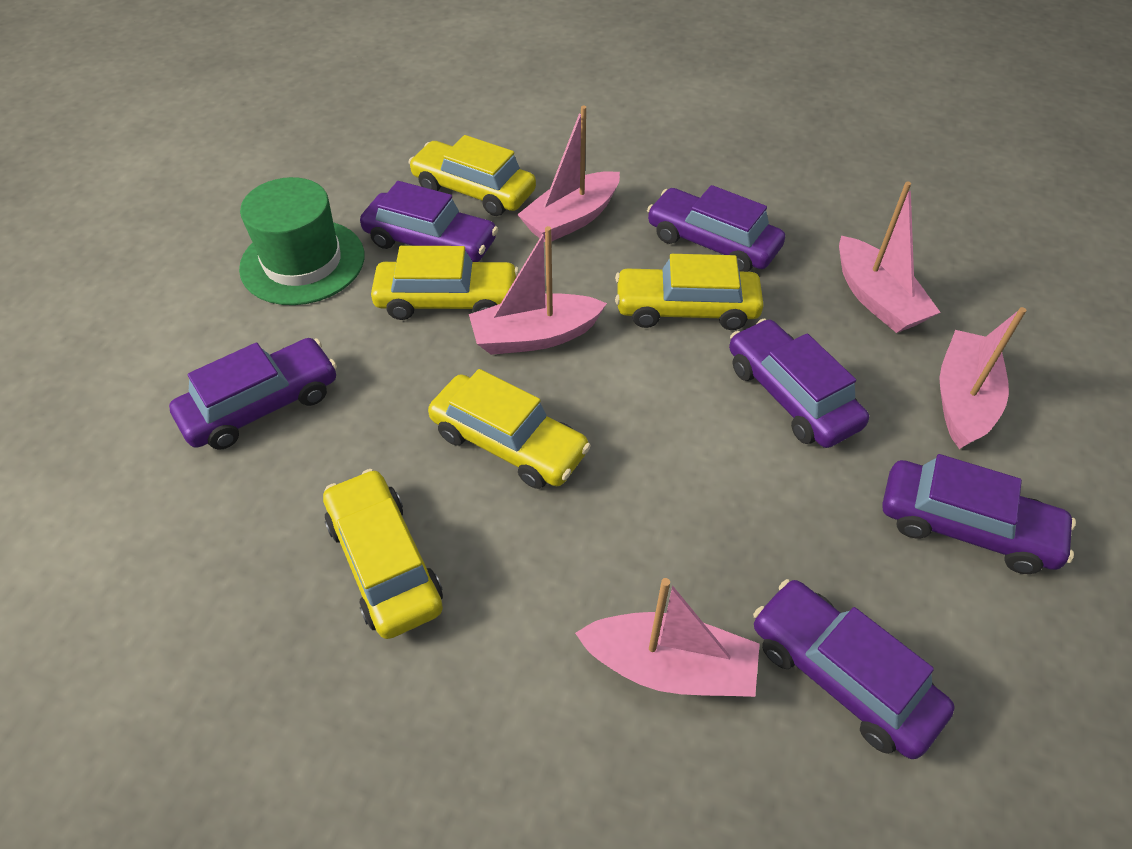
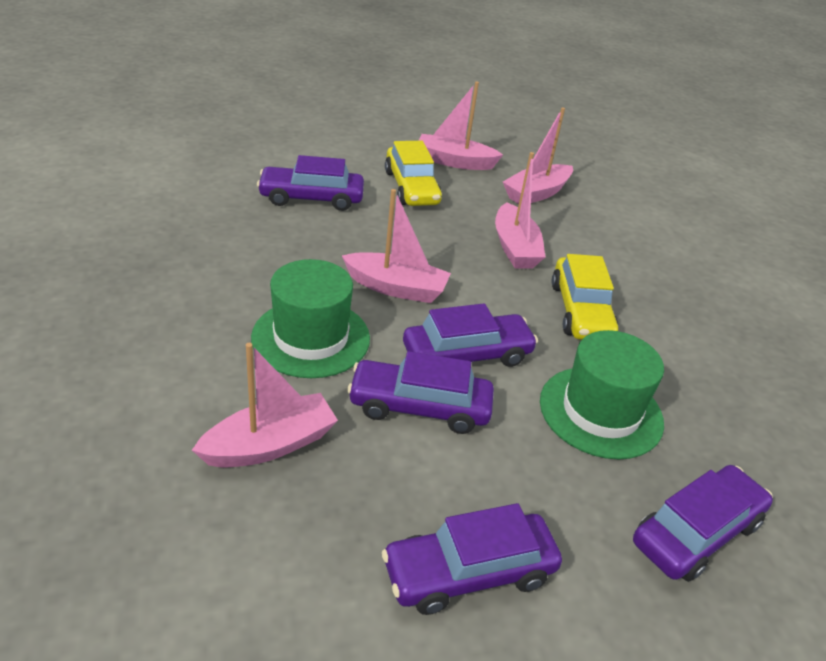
green hat: 1 -> 2
purple car: 6 -> 5
yellow car: 5 -> 2

